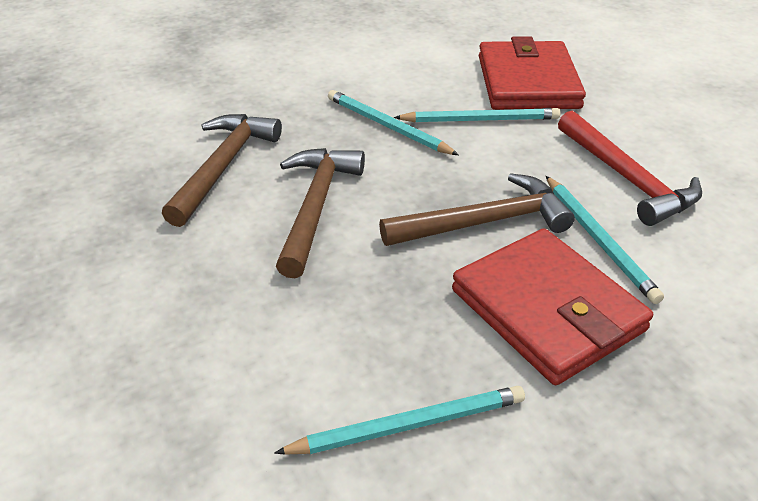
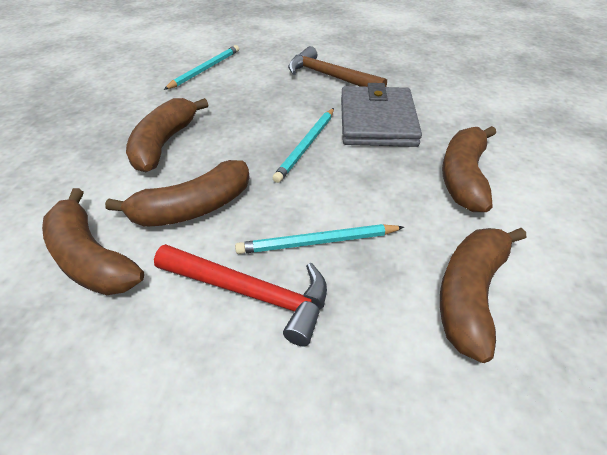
brown banana: 0 -> 5
brown hammer: 3 -> 1
grey wallet: 0 -> 1
red wallet: 2 -> 0
turquoise pencil: 4 -> 3

